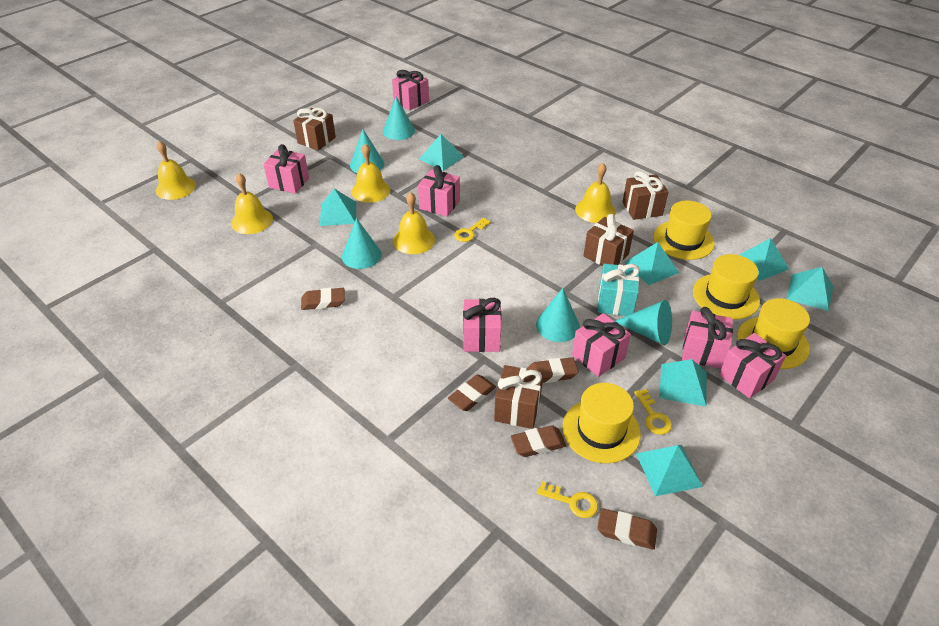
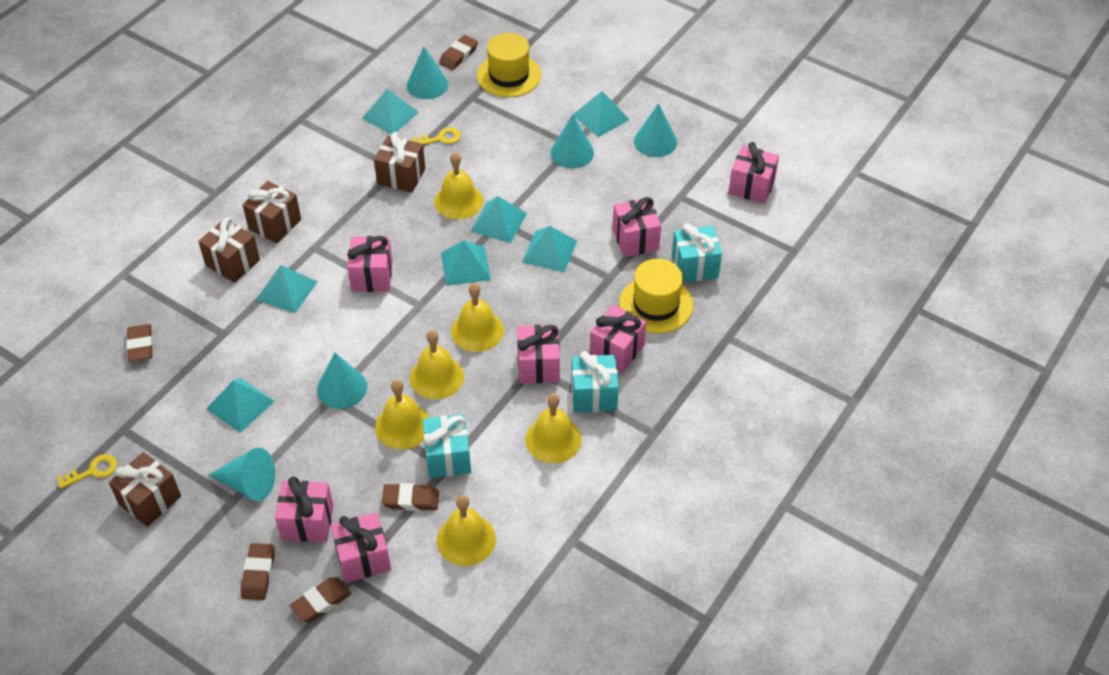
turquoise gift: 1 -> 3
yellow bell: 5 -> 6
yellow hat: 4 -> 2
yellow key: 3 -> 2

